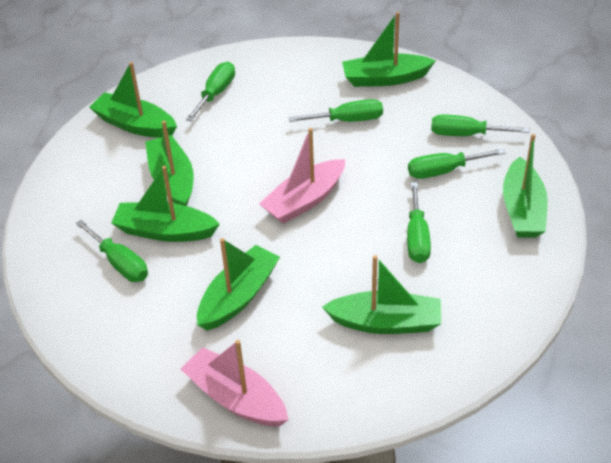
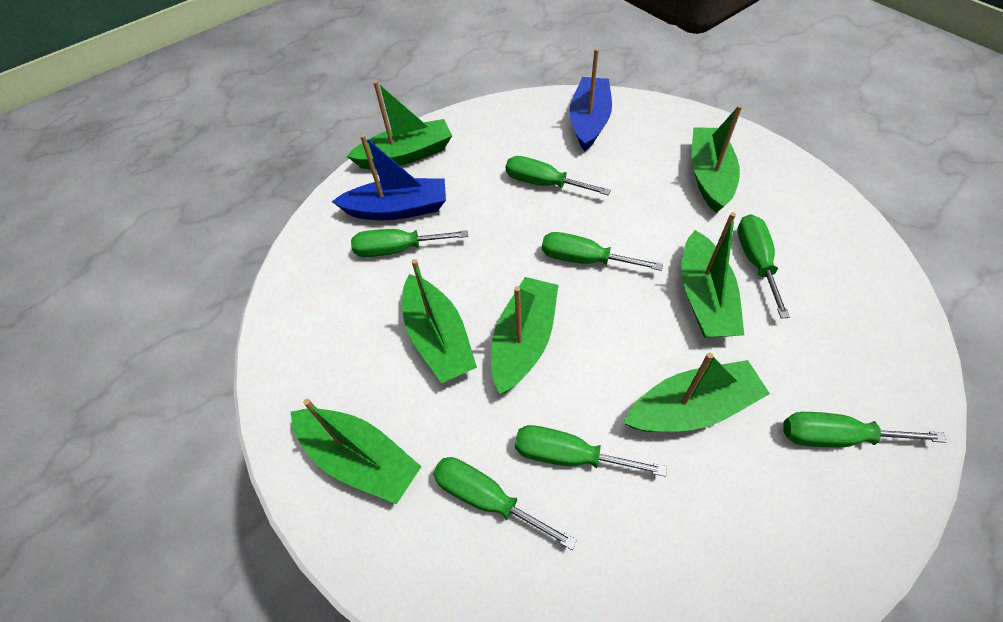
blue boat: 0 -> 2
green screwdriver: 6 -> 7
pink boat: 2 -> 0

